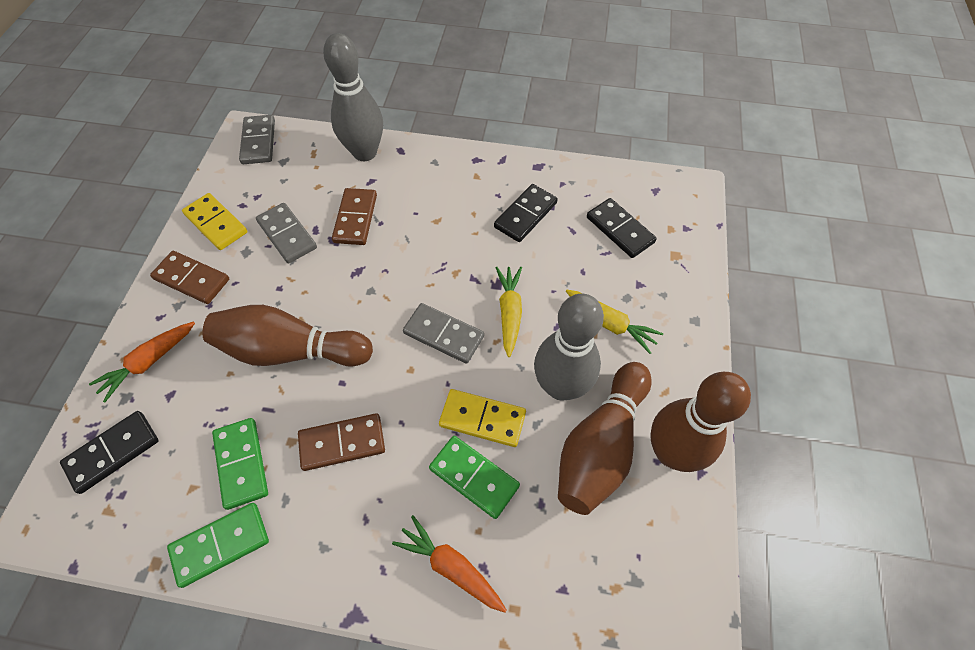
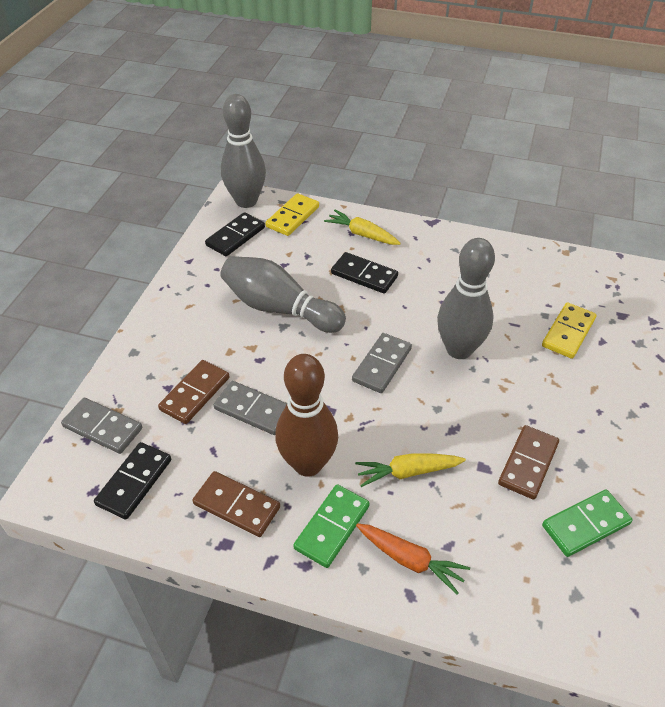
brown bowling pin: 3 -> 1
green domino: 3 -> 2
grey bowling pin: 2 -> 3
orange carrot: 2 -> 1

